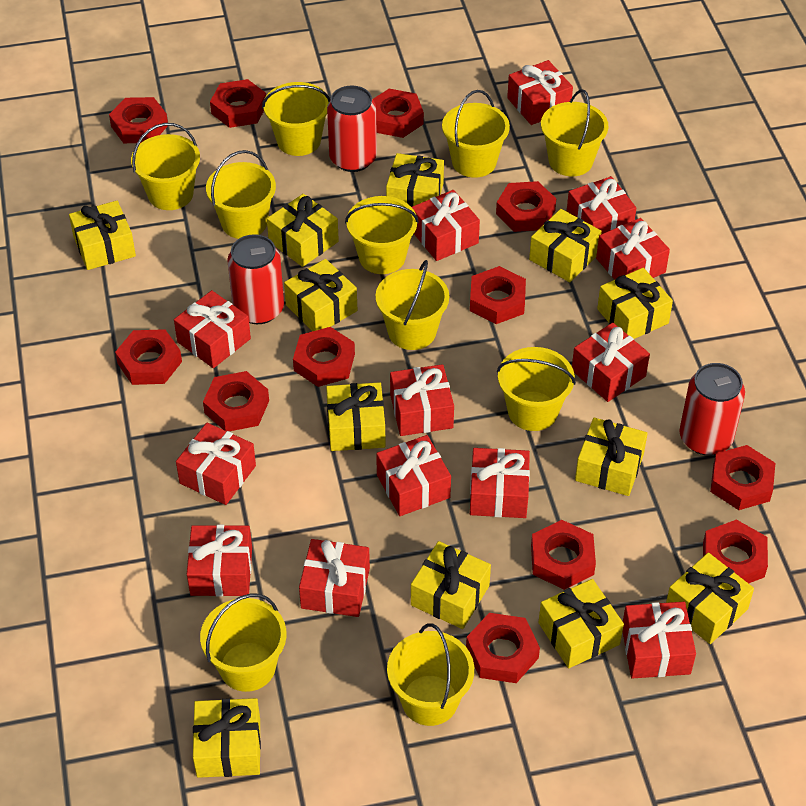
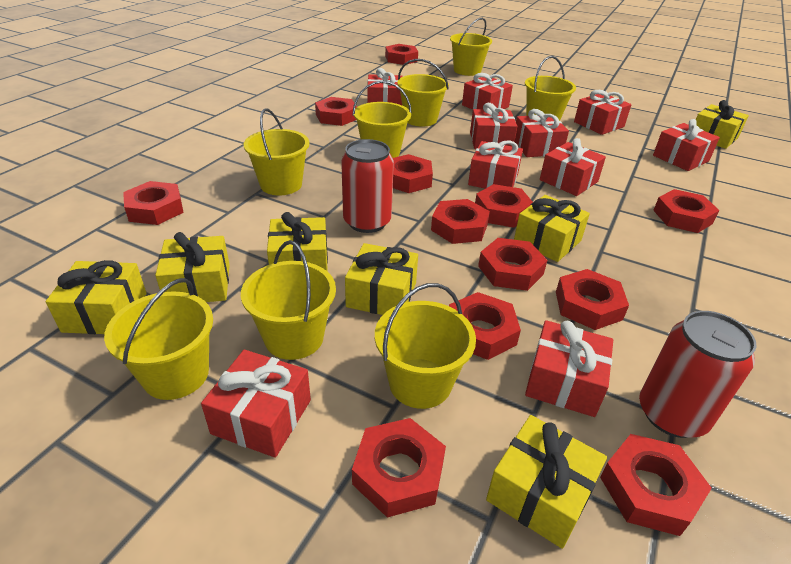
red can: 3 -> 2
red gift: 13 -> 10
yellow bucket: 10 -> 8
yellow gift: 12 -> 7

